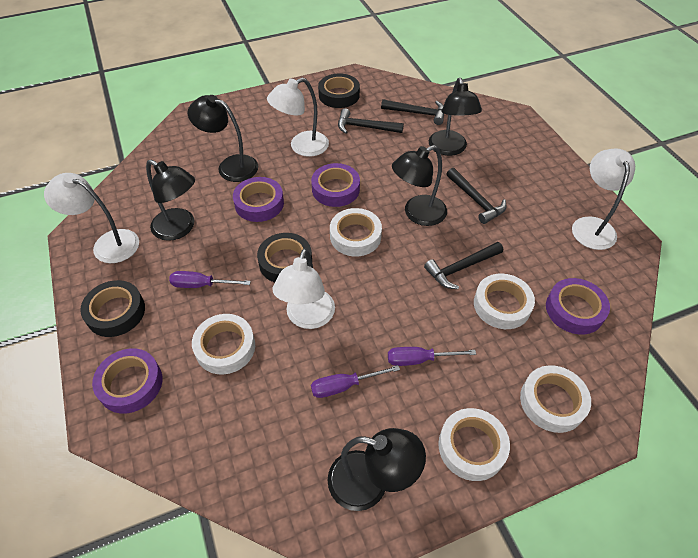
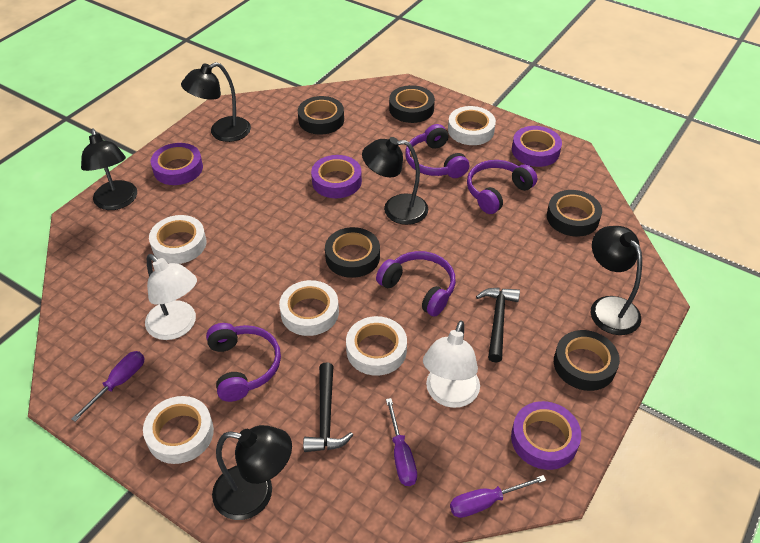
black hammer: 4 -> 2
black tape: 3 -> 5
purple headphones: 0 -> 4
white lamp: 4 -> 2

